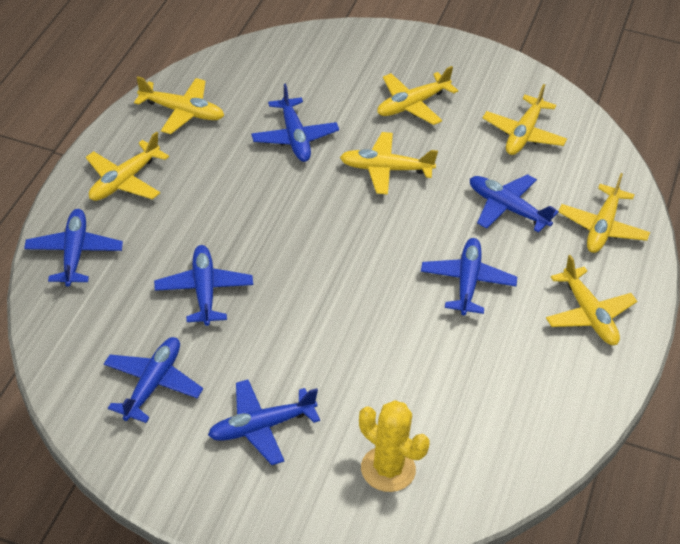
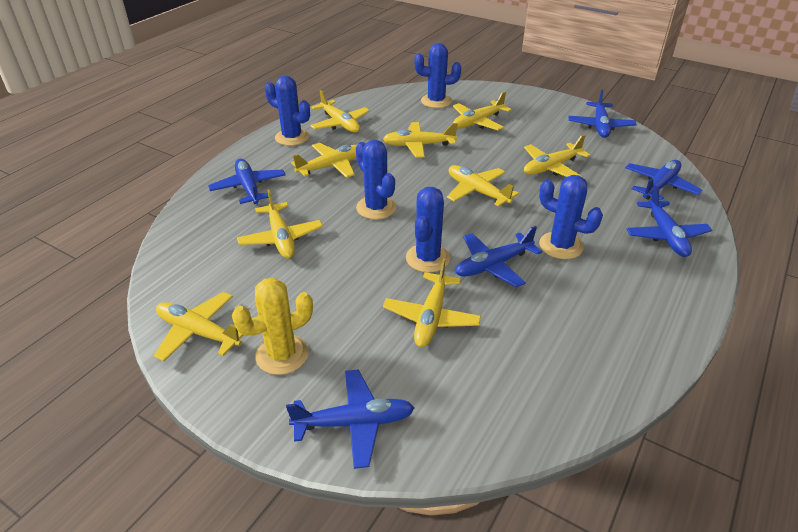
blue cactus: 0 -> 5
blue plane: 7 -> 6
yellow plane: 7 -> 9

